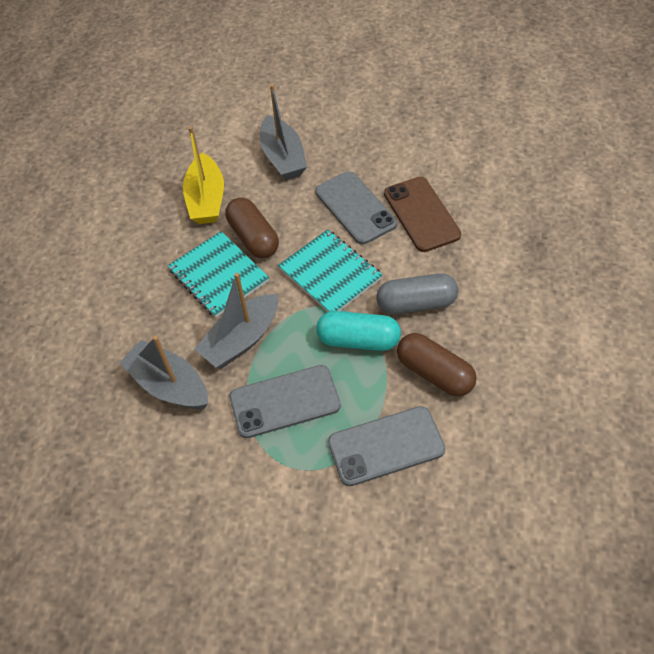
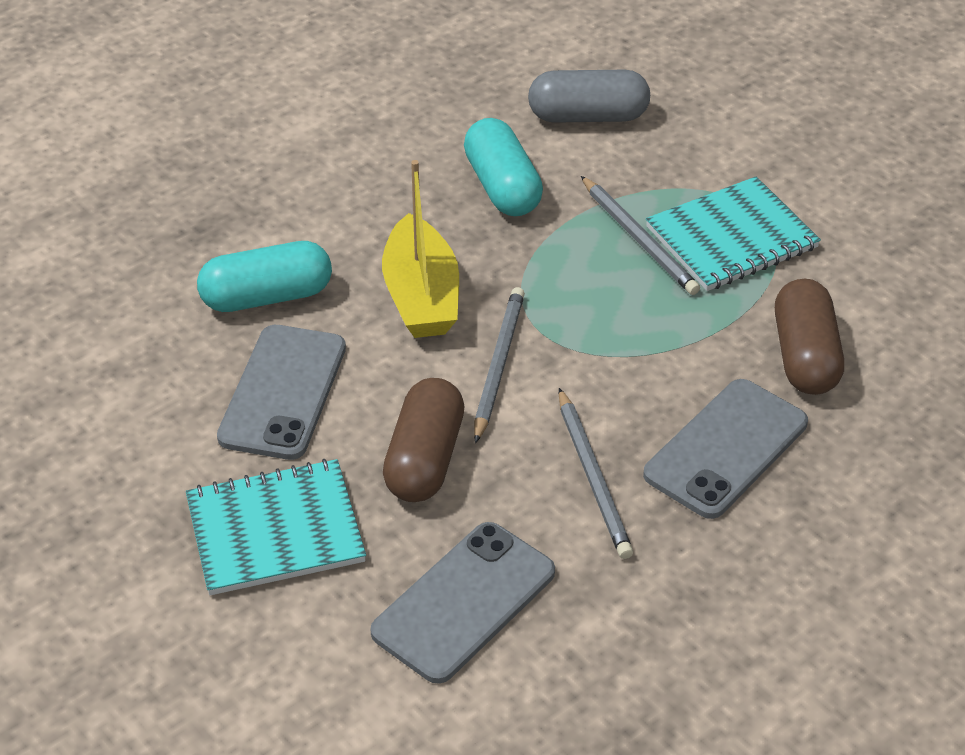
brown phone: 1 -> 0
grey boat: 3 -> 0
grey pencil: 0 -> 3
turquoise capsule: 1 -> 2

